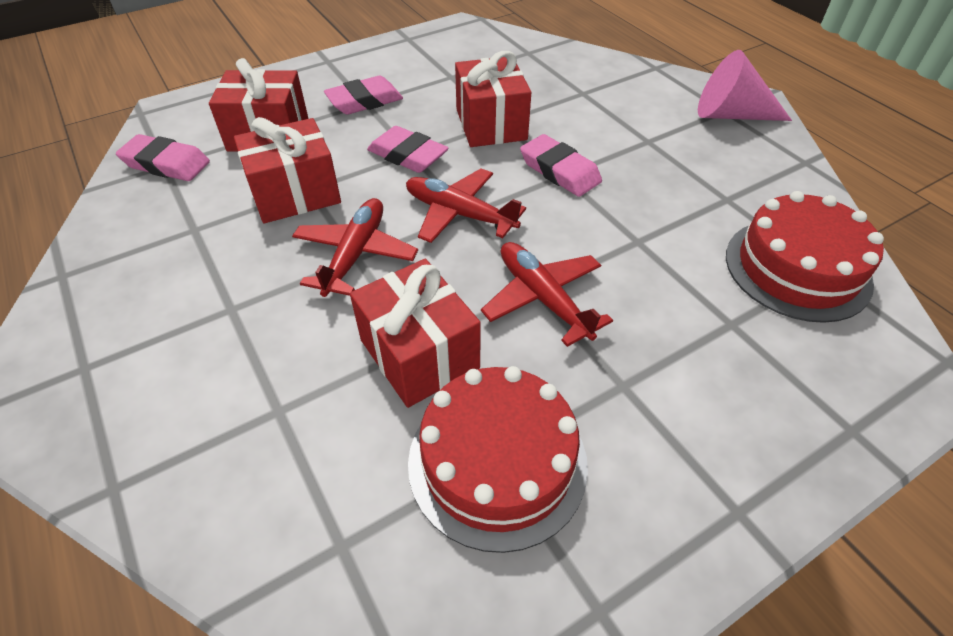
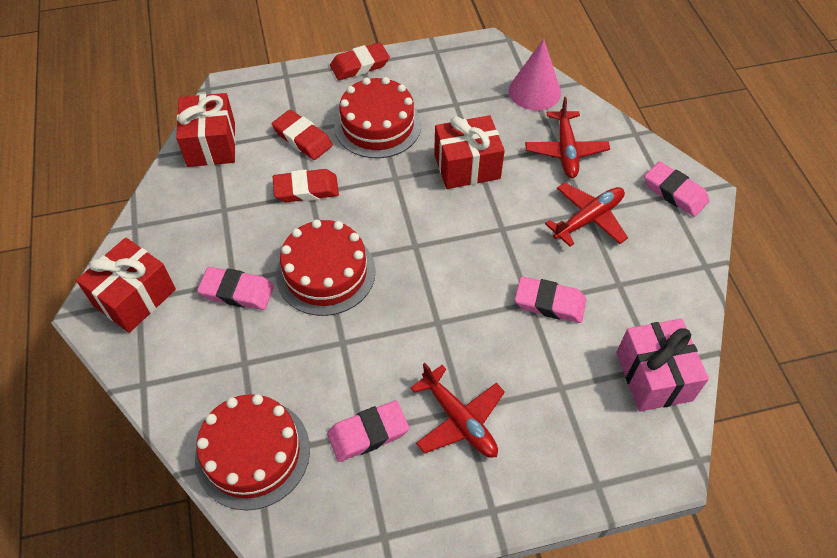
pink gift: 0 -> 1
red cake: 2 -> 3
red eraser: 0 -> 3
red gift: 4 -> 3

